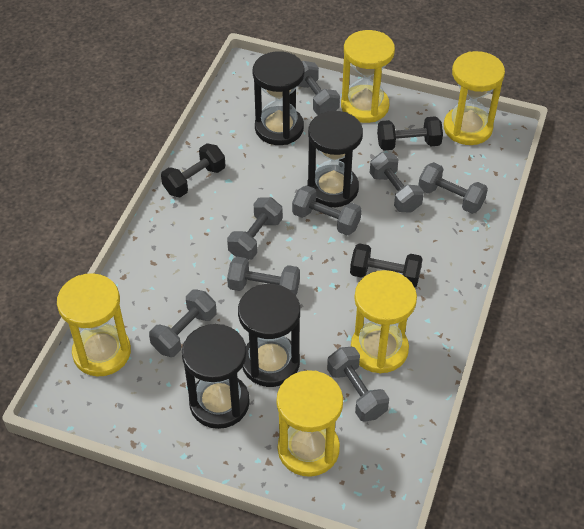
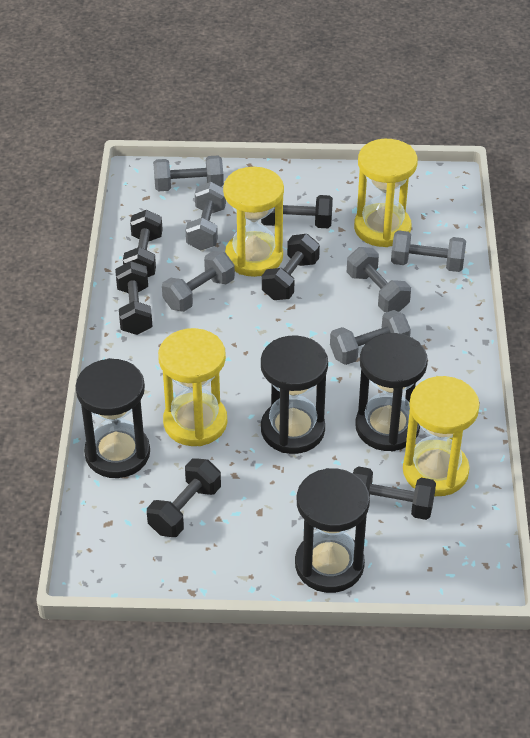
black dumbbell: 3 -> 6
grey dumbbell: 8 -> 6
yellow hourglass: 5 -> 4

